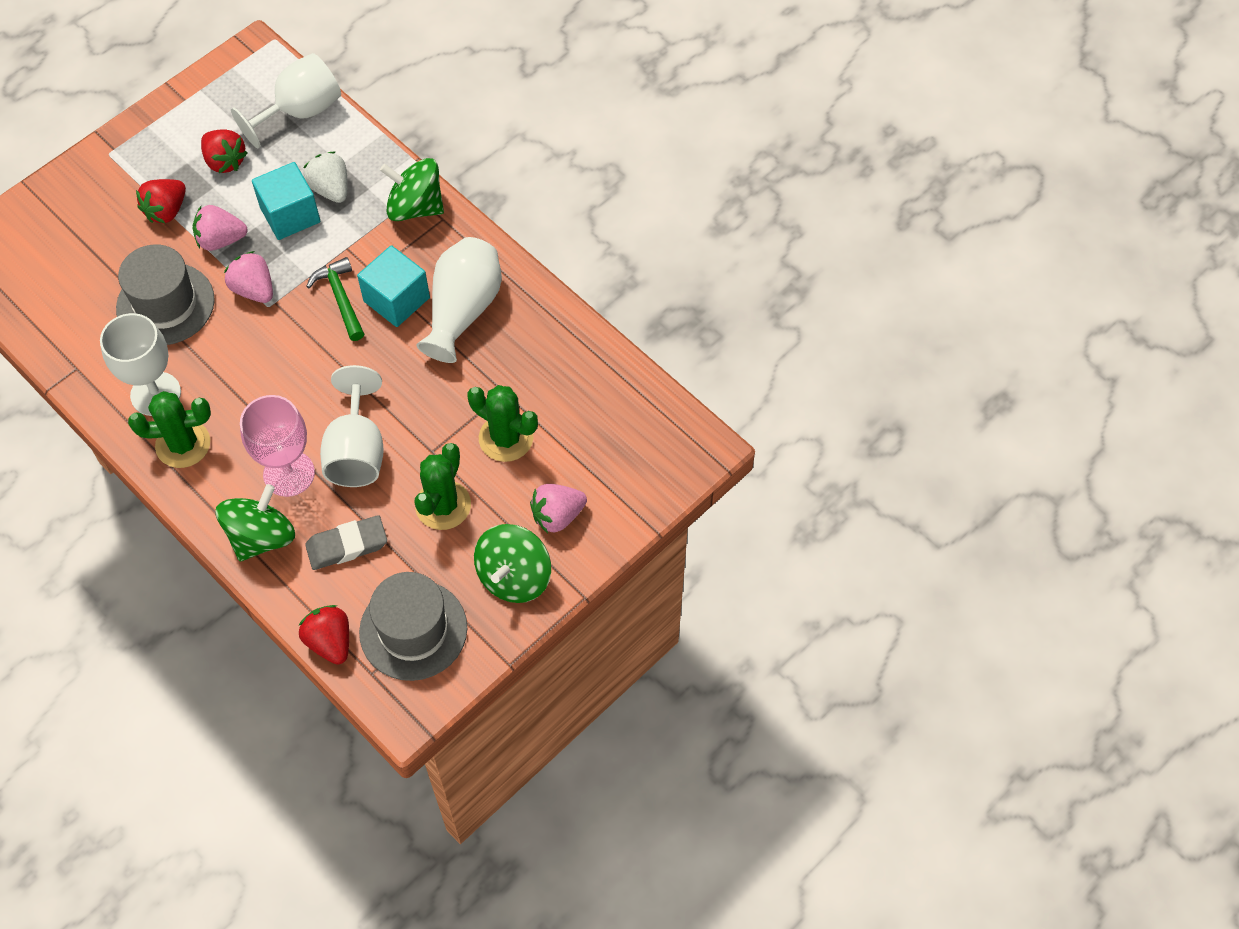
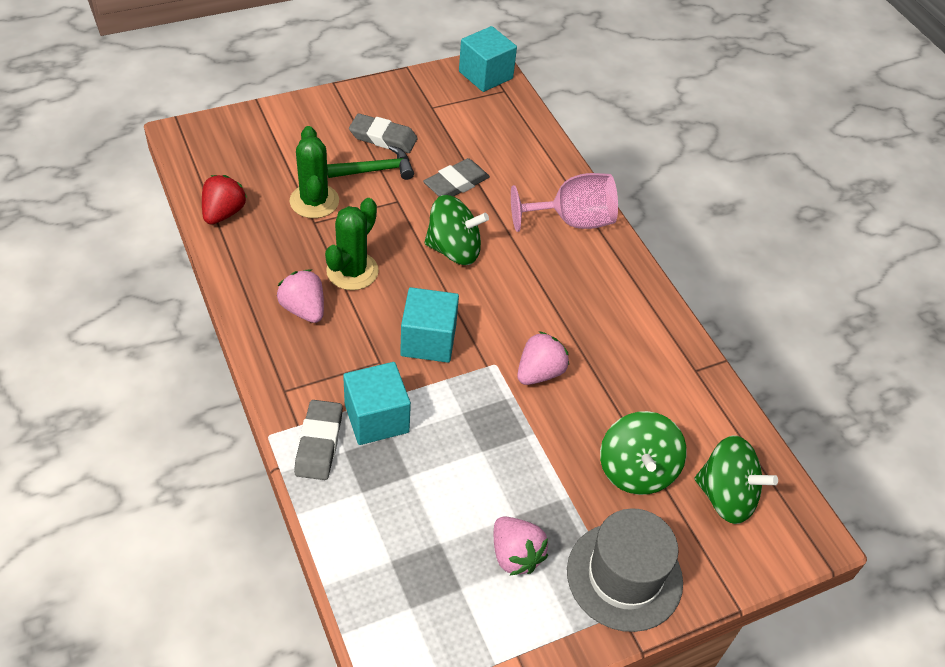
green cactus: 3 -> 2
grey eraser: 1 -> 3
grey hat: 2 -> 1
red strawberry: 3 -> 1
turquoise cube: 2 -> 3
white goblet: 3 -> 0
white strawberry: 1 -> 0
white vase: 1 -> 0

